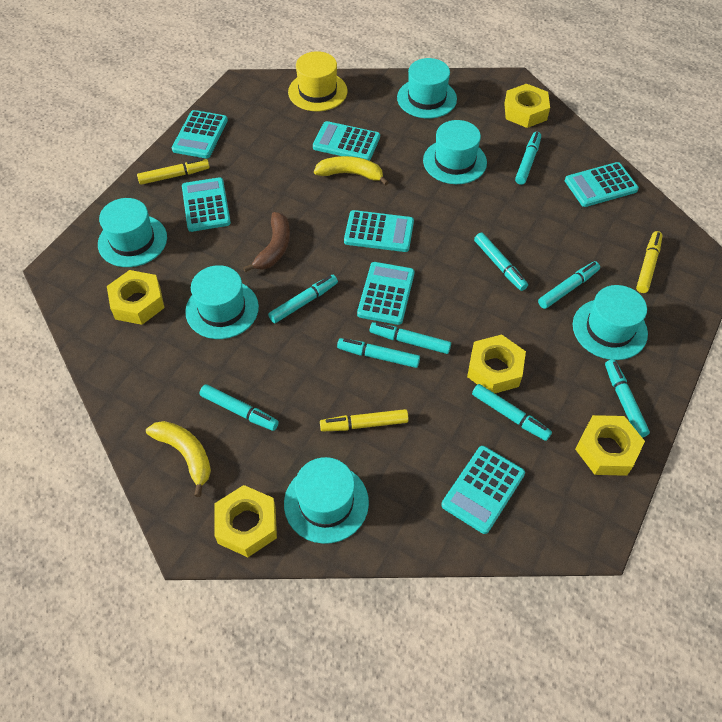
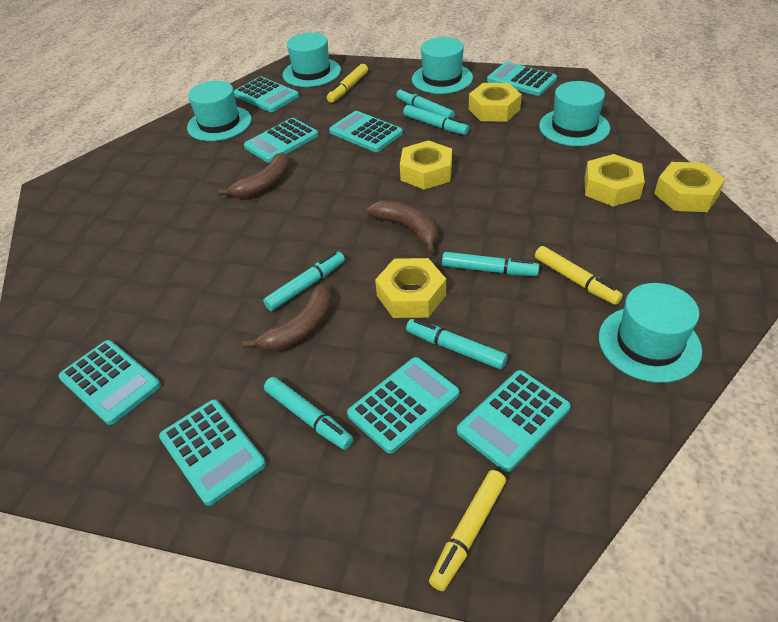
brown banana: 1 -> 3
turquoise calculator: 7 -> 8
turquoise hat: 6 -> 5
turquoise marker: 9 -> 6
yellow banana: 2 -> 0
yellow hat: 1 -> 0

